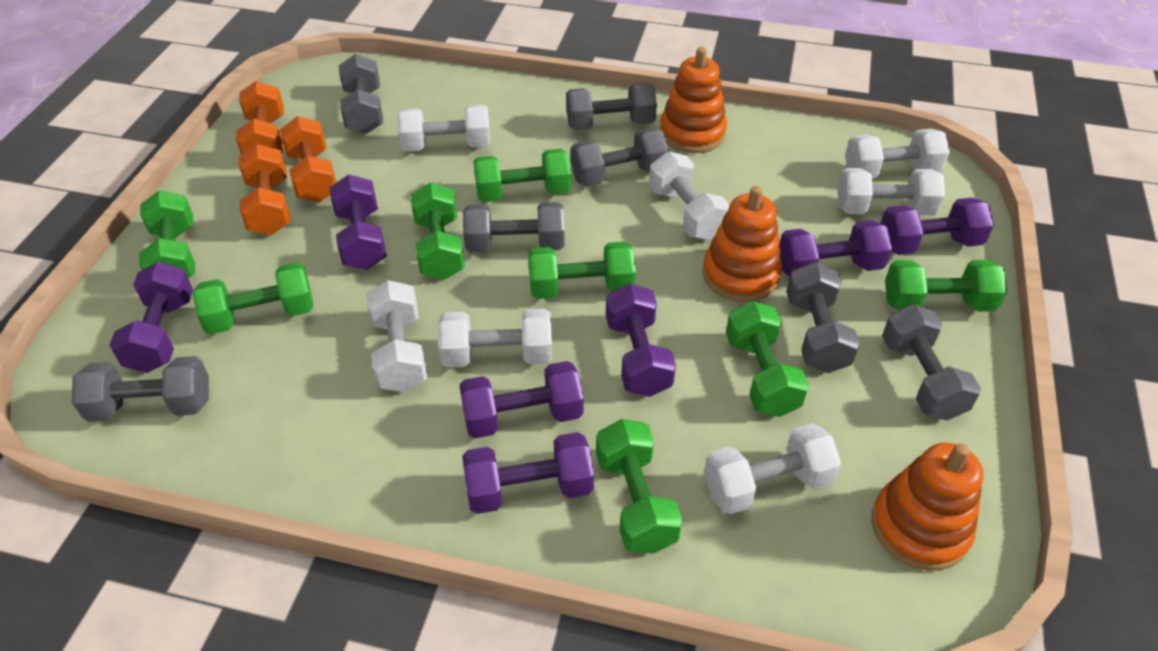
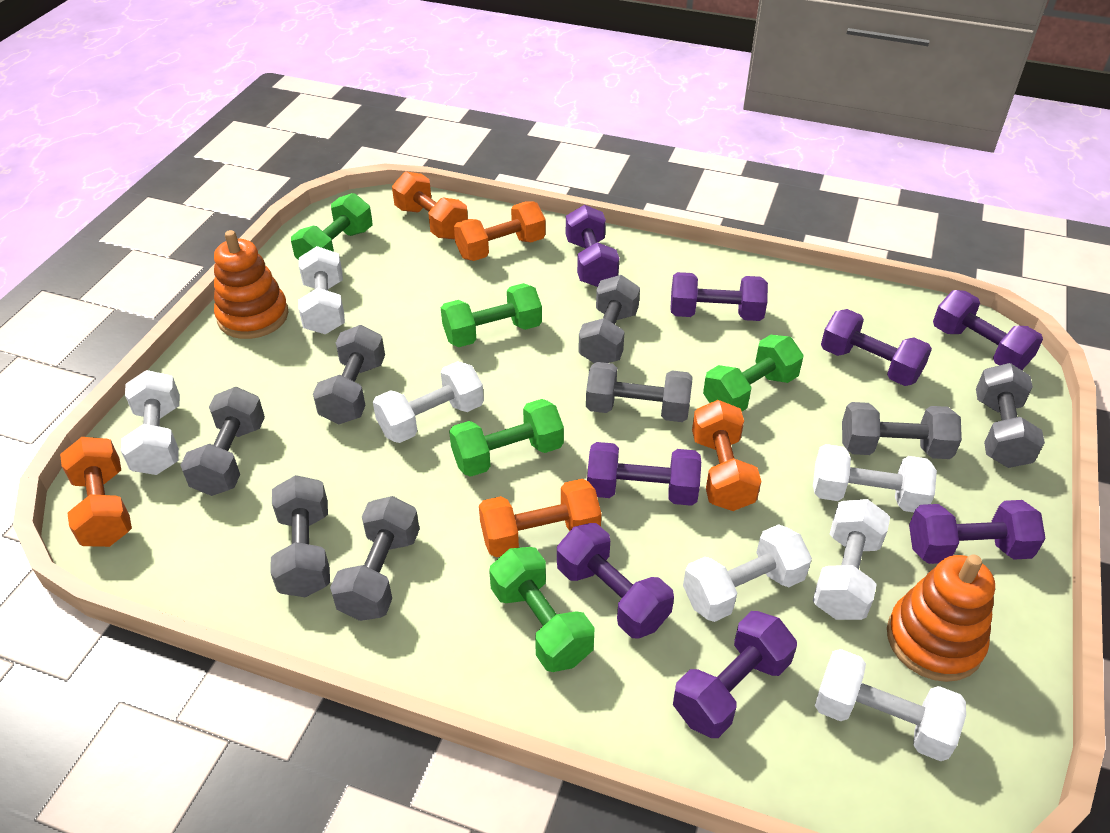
green dumbbell: 8 -> 5
grey dumbbell: 7 -> 8
orange dumbbell: 3 -> 5
orange stacking toy: 3 -> 2
purple dumbbell: 7 -> 8

